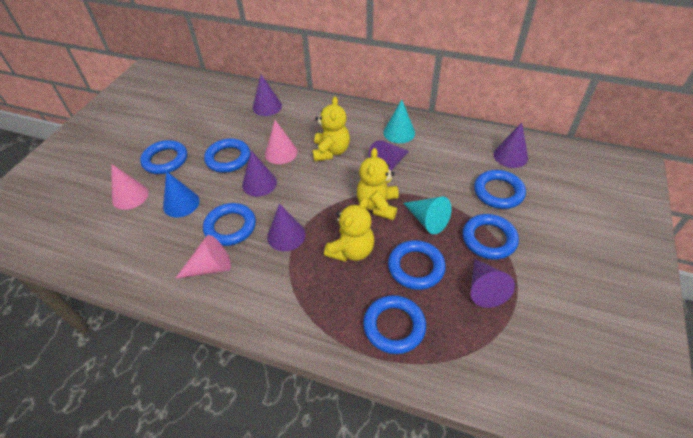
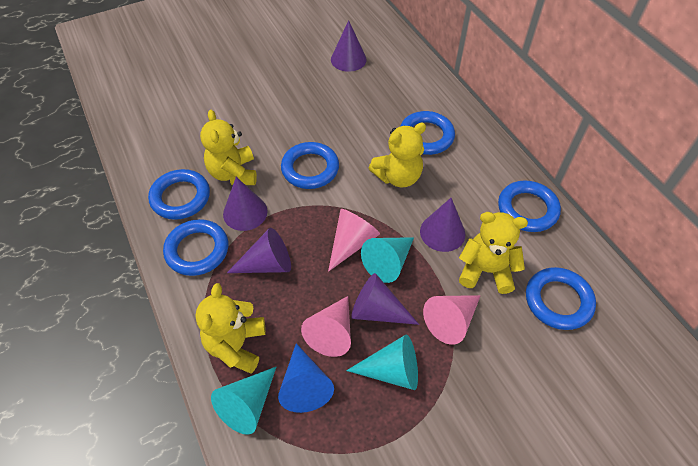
blue ring: 7 -> 6
purple cone: 6 -> 5
turquoise cone: 2 -> 3
yellow teddy bear: 3 -> 4

